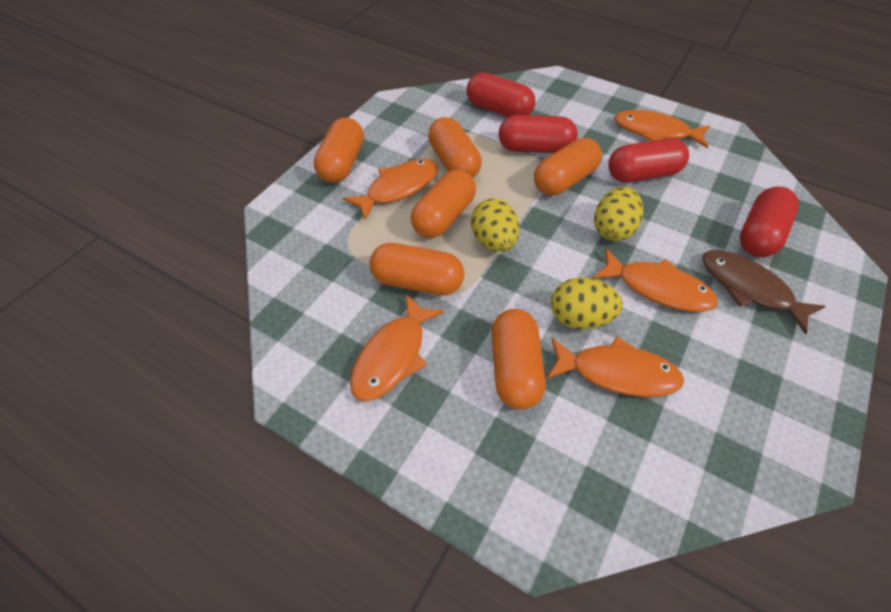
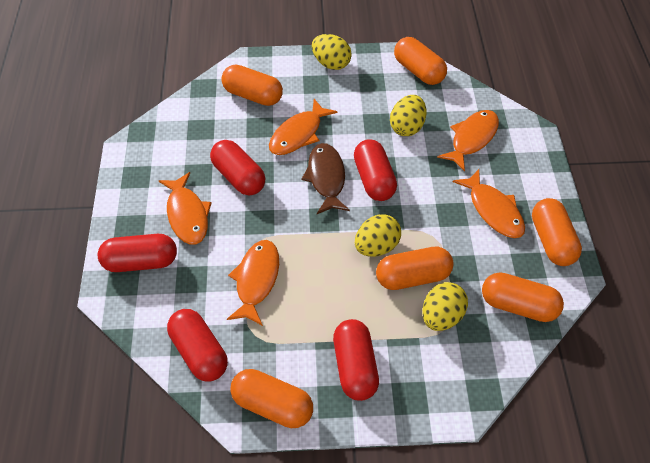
red capsule: 4 -> 5
yellow egg: 3 -> 4

